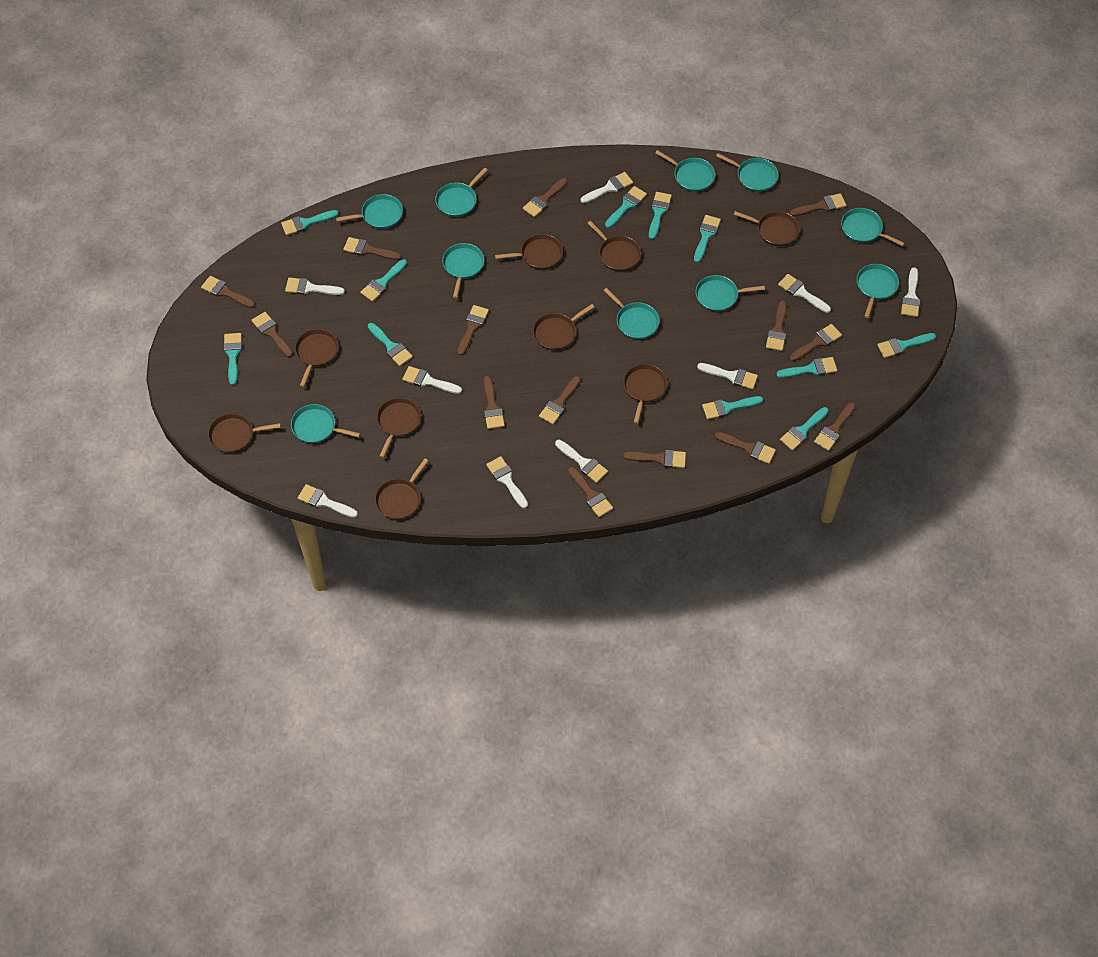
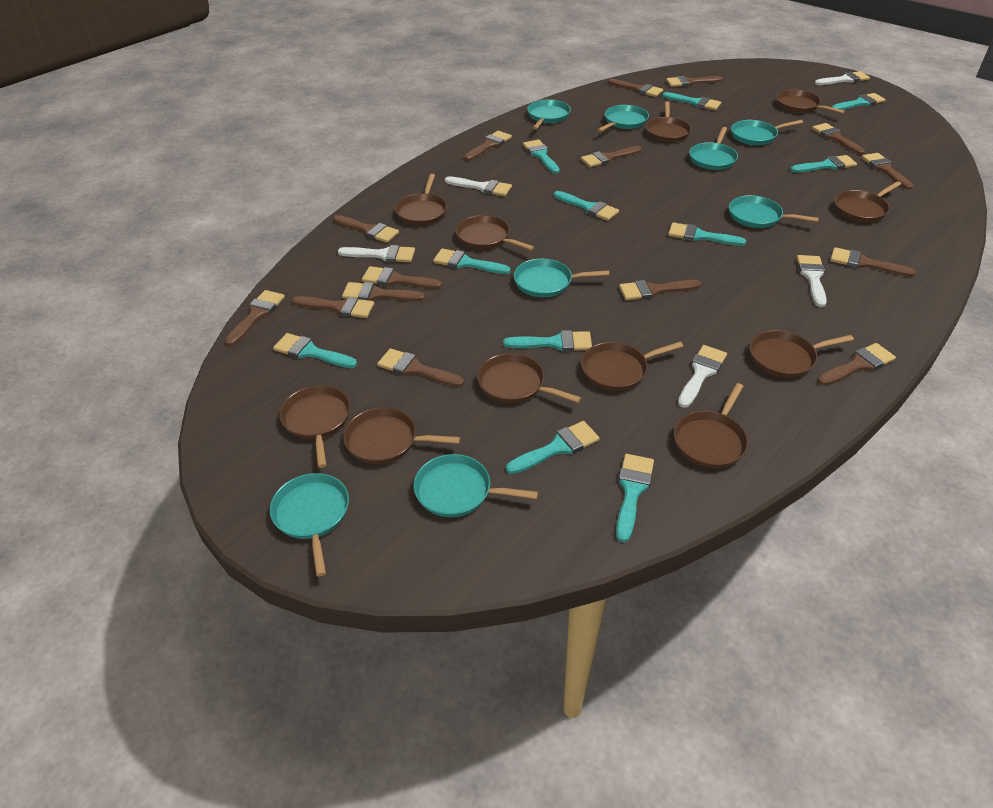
brown brush: 14 -> 15
brown pan: 9 -> 11
turquoise pan: 10 -> 8
white brush: 9 -> 5

